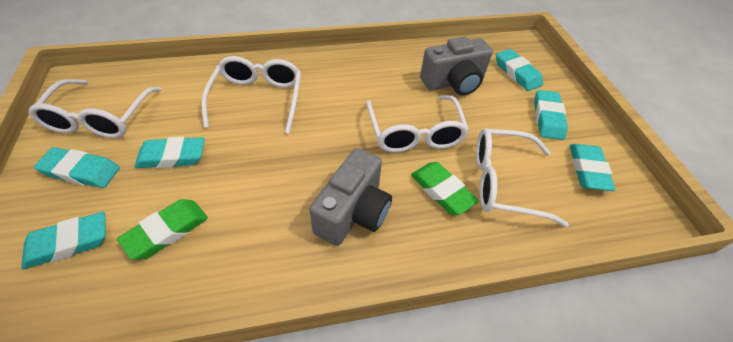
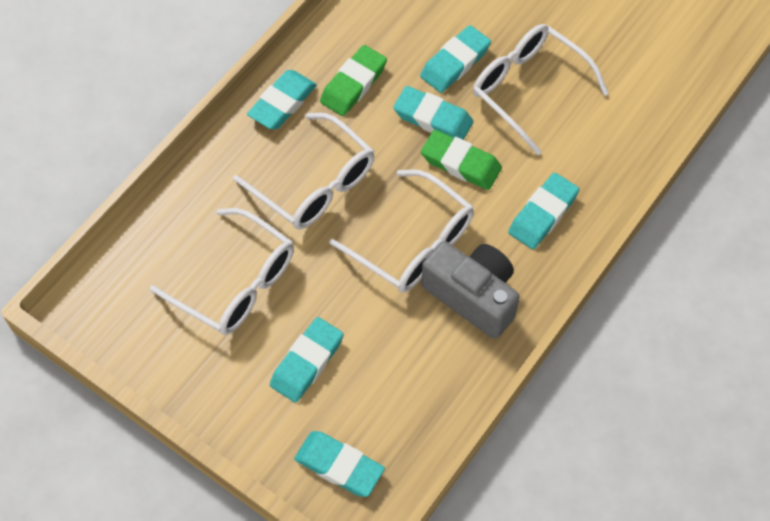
grey camera: 2 -> 1

